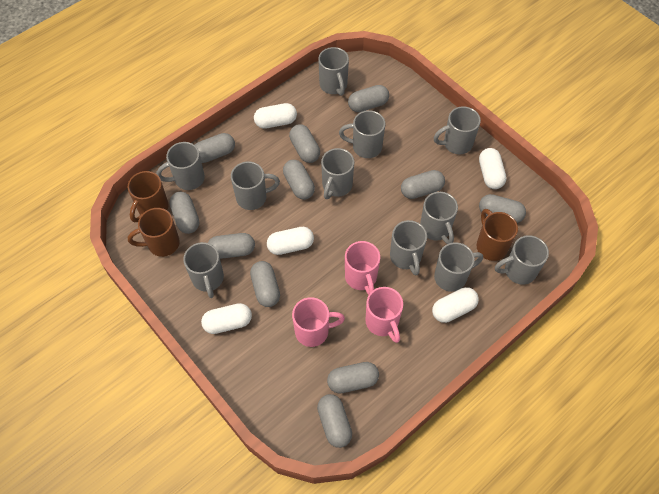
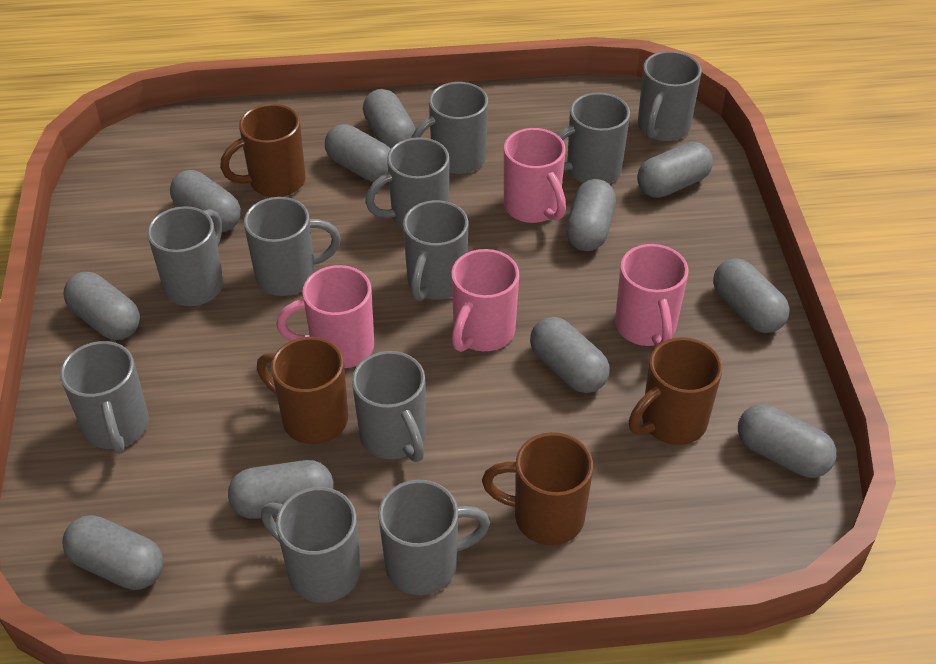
brown mug: 3 -> 4
pink mug: 3 -> 4
white capsule: 5 -> 0

